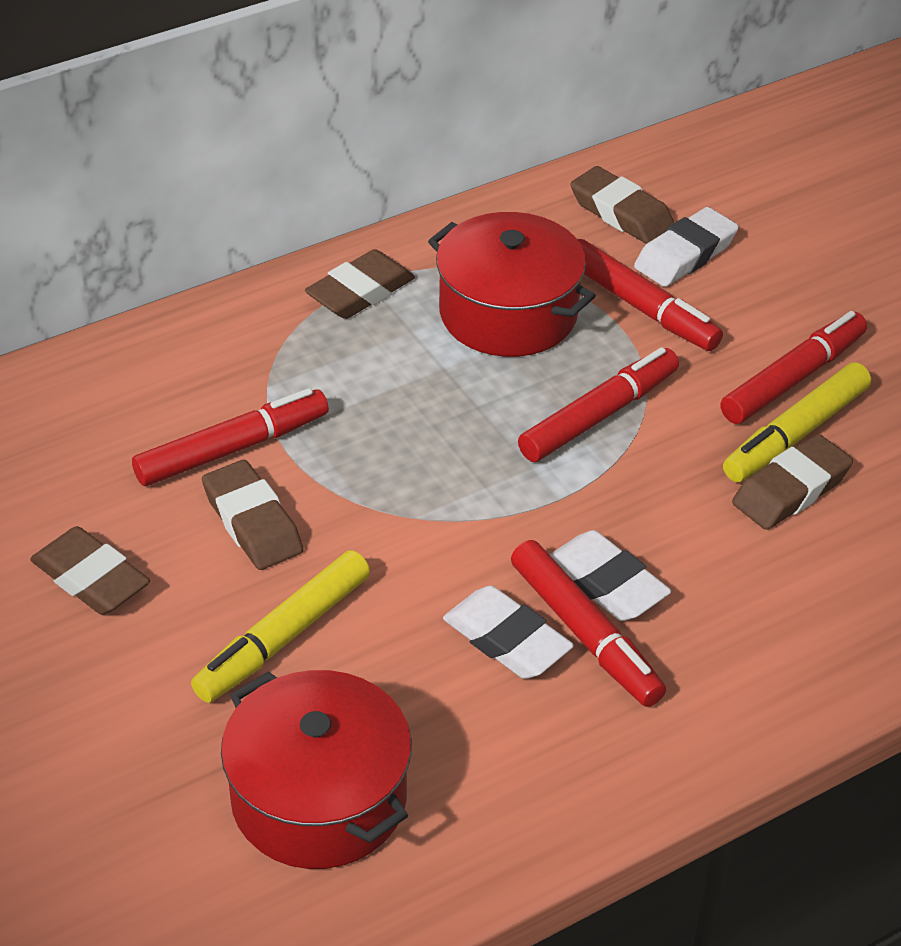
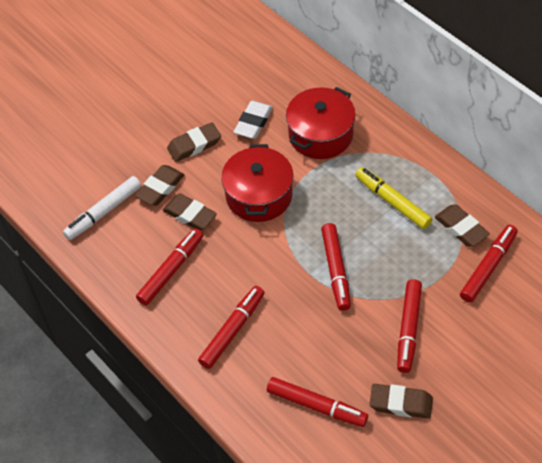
red marker: 5 -> 6
white eraser: 3 -> 1
white marker: 0 -> 1
yellow marker: 2 -> 1

